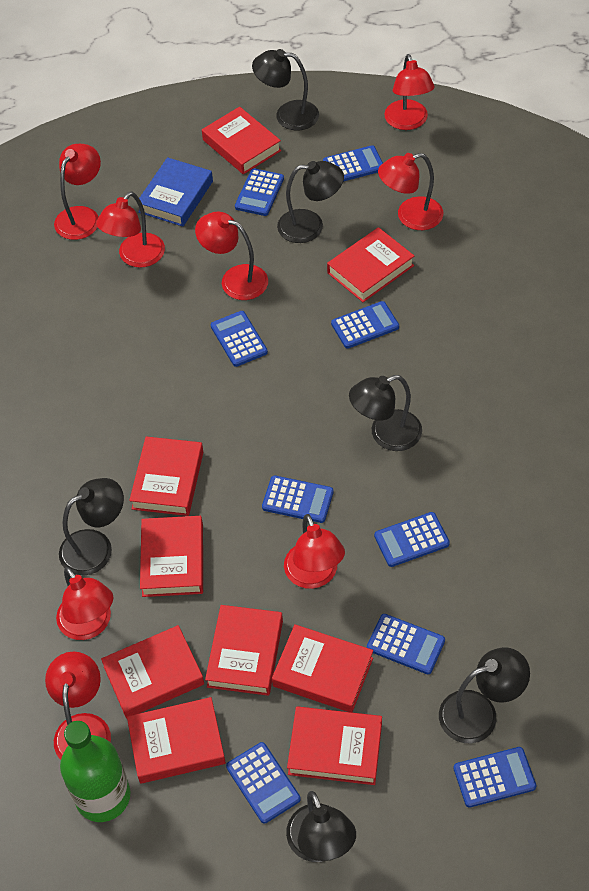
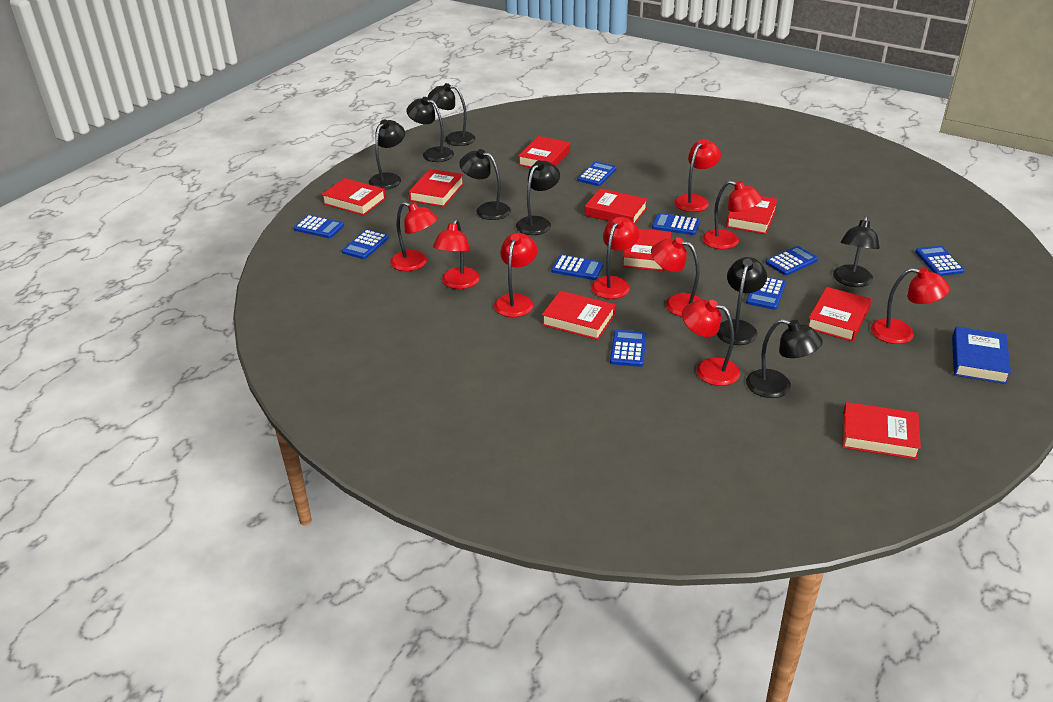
black lamp: 6 -> 8
green bottle: 1 -> 0
red lamp: 8 -> 9

